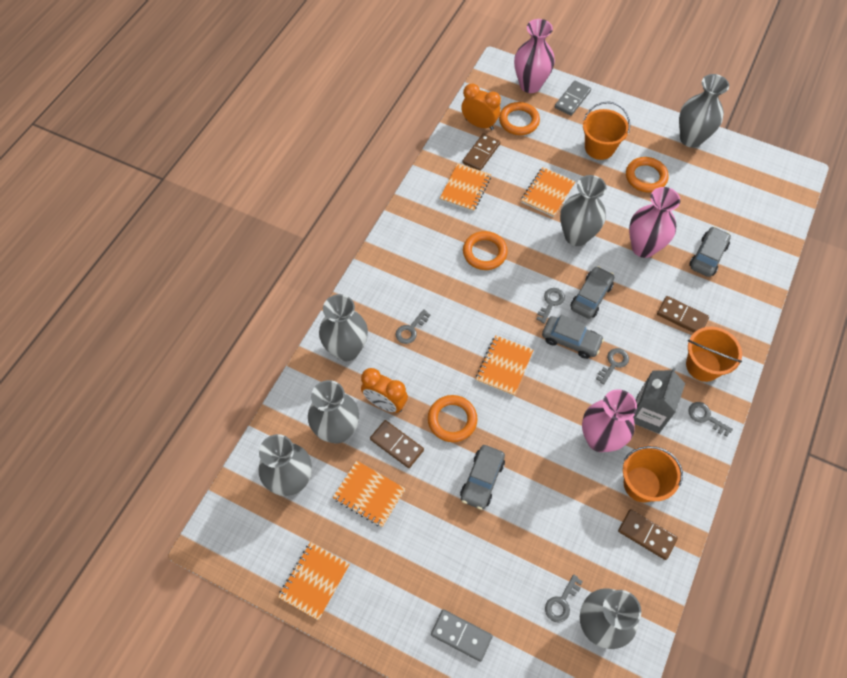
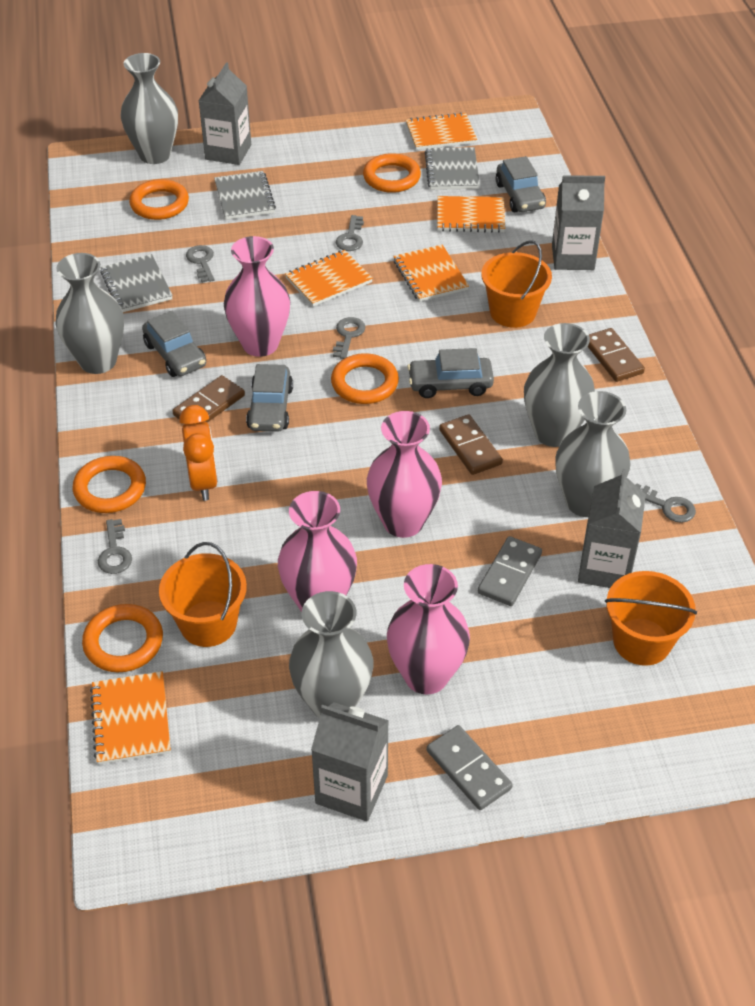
brown domino: 4 -> 3
grey carton: 1 -> 4
grey notebook: 0 -> 3
grey vase: 6 -> 5
orange clock: 2 -> 1
orange ring: 4 -> 5
pink vase: 3 -> 4

